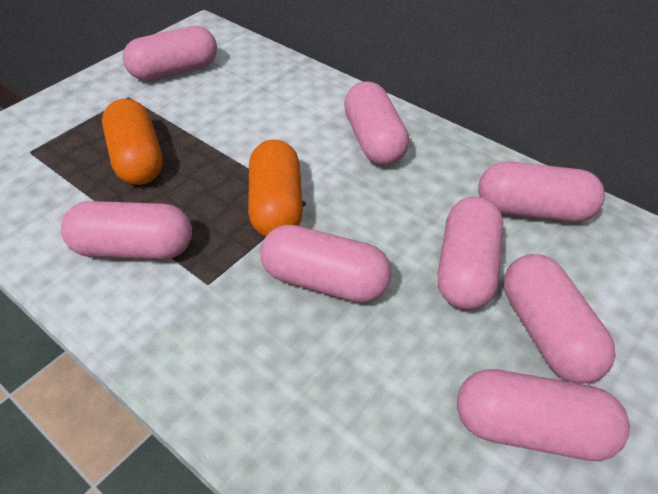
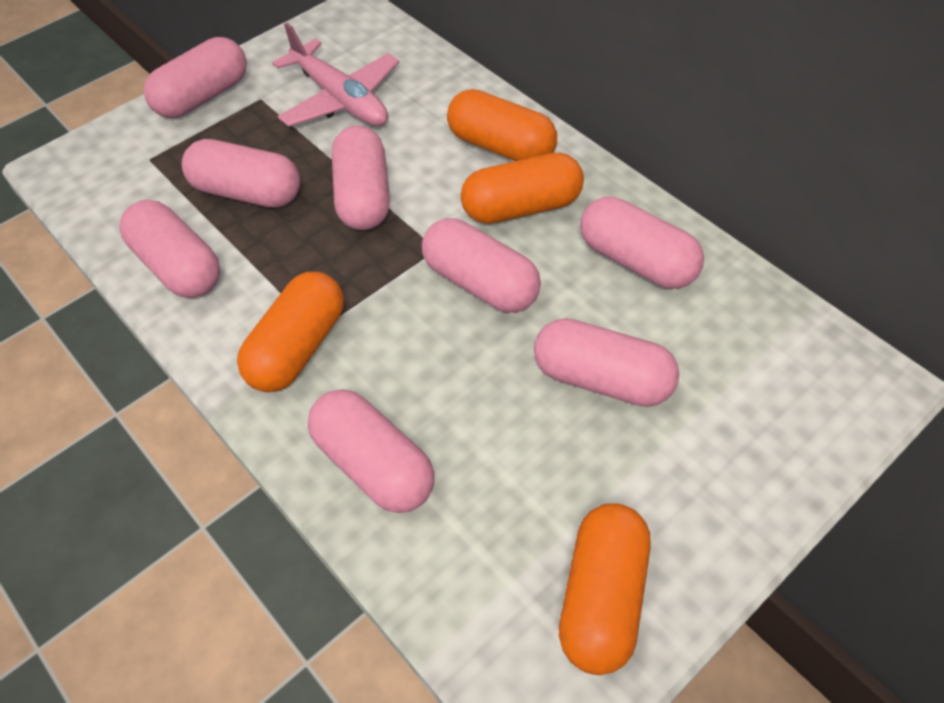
orange capsule: 2 -> 4
pink plane: 0 -> 1

